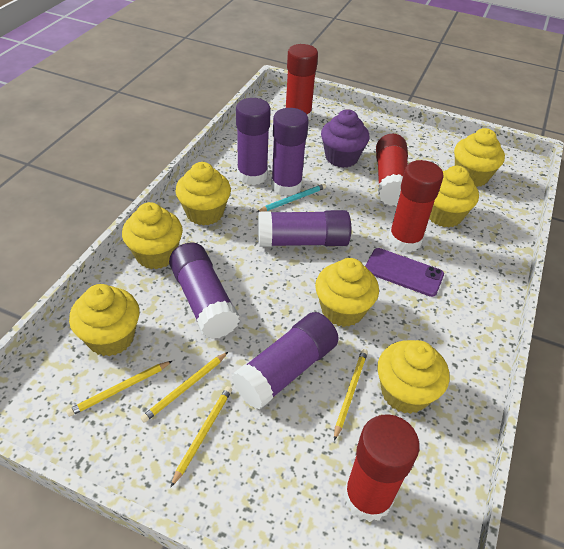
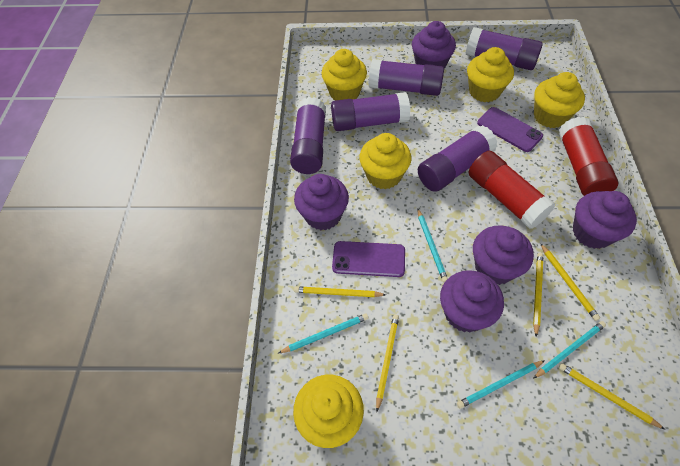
purple cupcake: 1 -> 5
purple phone: 1 -> 2
red glue stick: 4 -> 2
turquoise pencil: 1 -> 4
yellow cupcake: 7 -> 5
yellow pencil: 4 -> 5

